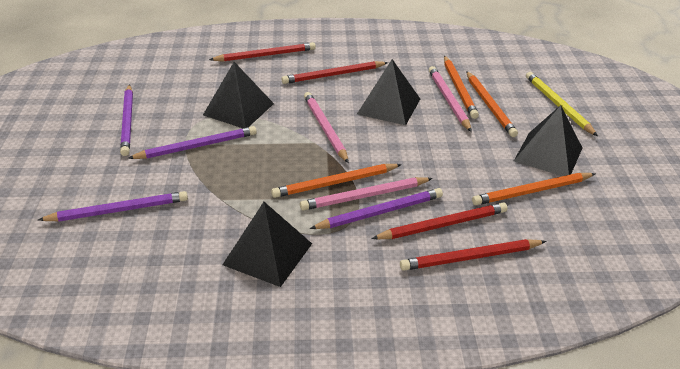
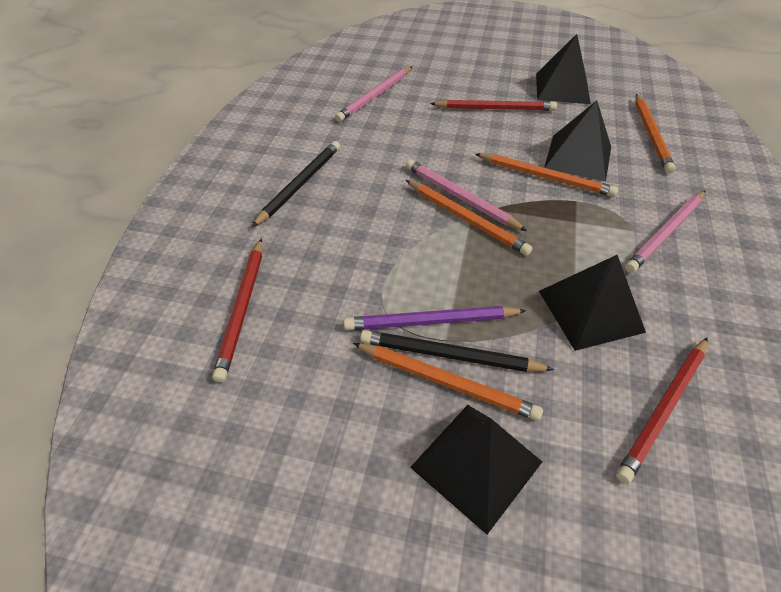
black pencil: 0 -> 2
purple pencil: 4 -> 1
red pencil: 4 -> 3
yellow pencil: 1 -> 0

